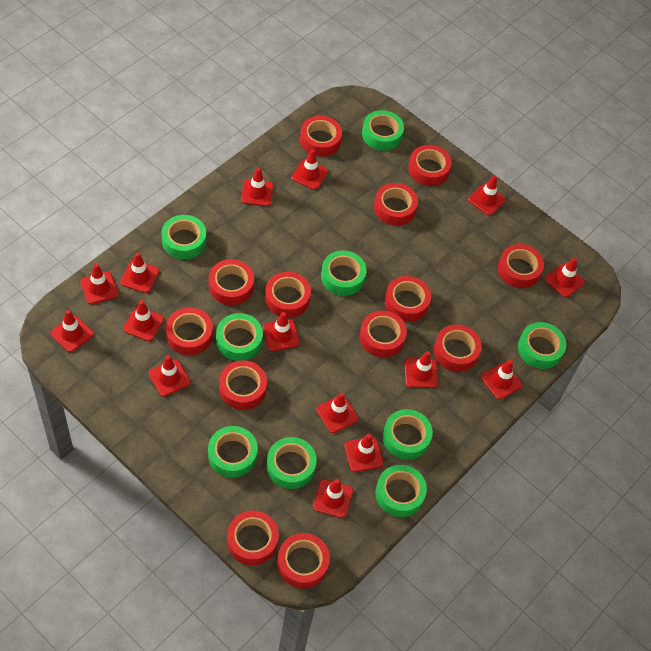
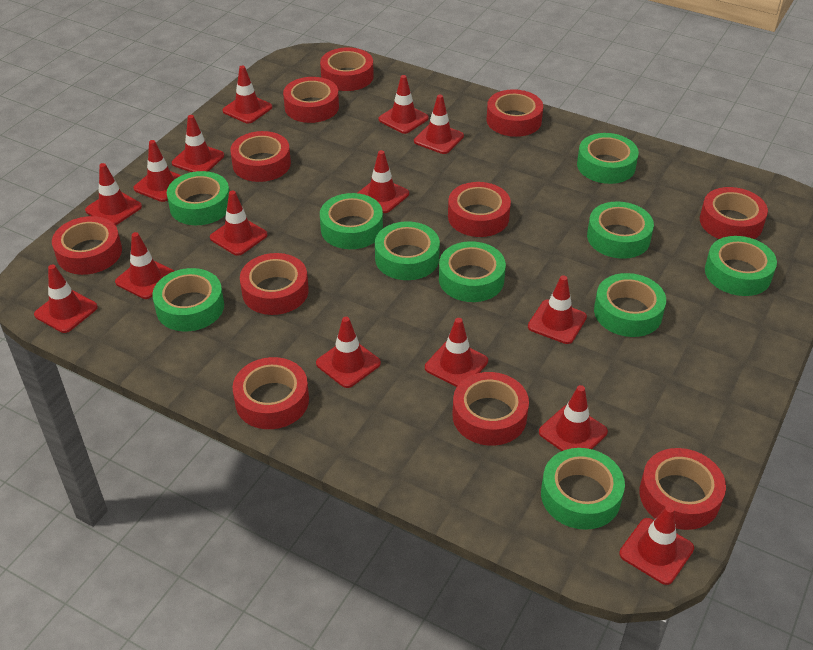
green tape: 9 -> 10
red tape: 13 -> 11

